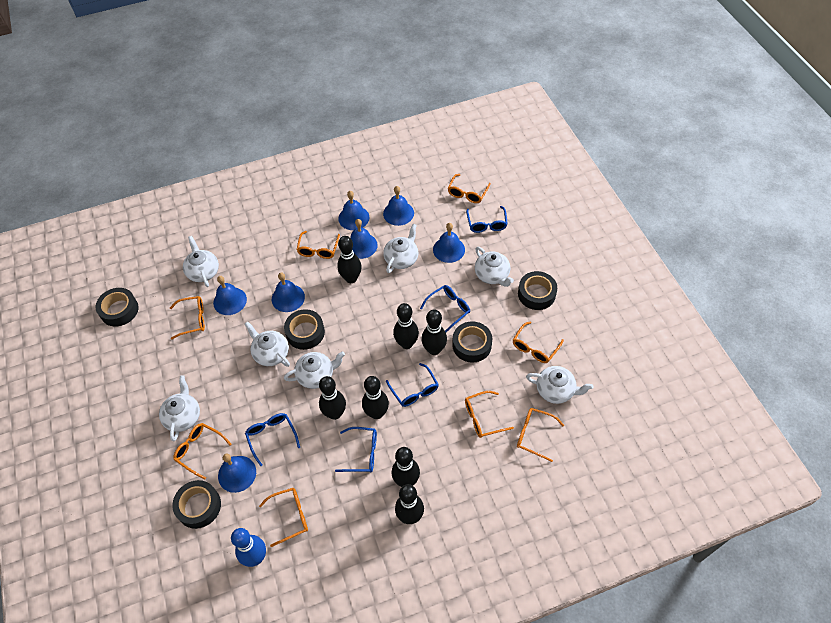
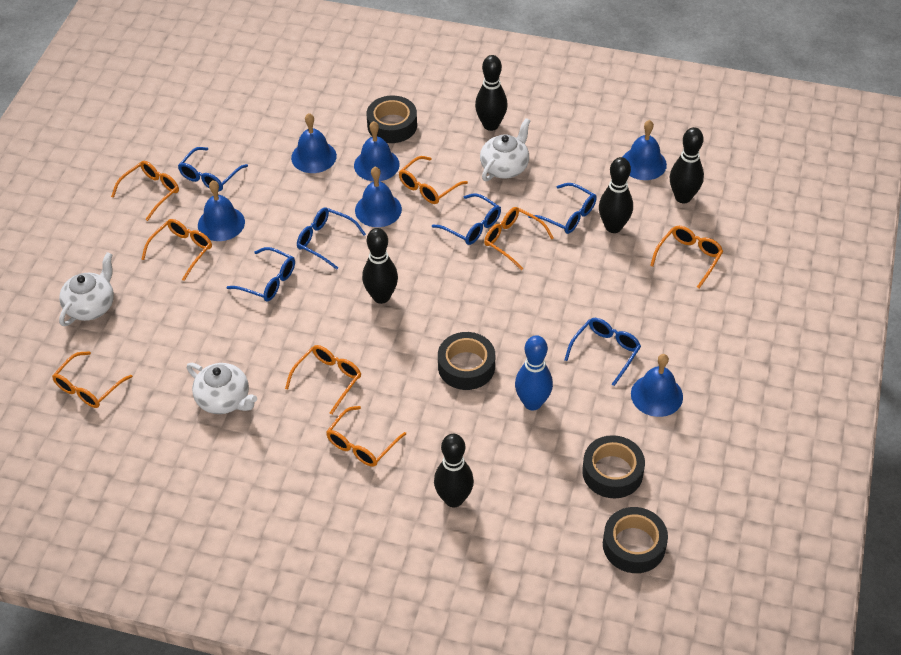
black bowling pin: 7 -> 5
black tape: 5 -> 4
blue bell: 7 -> 6
blue glasses: 5 -> 6
white teapot: 7 -> 3

